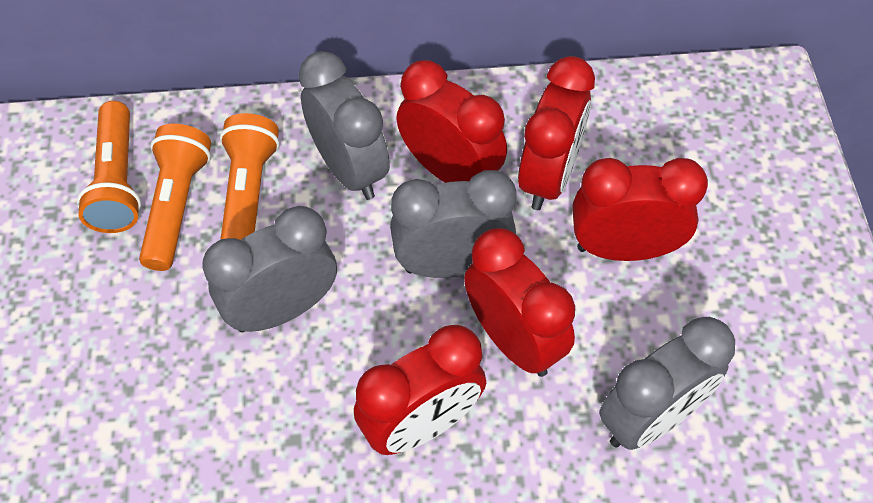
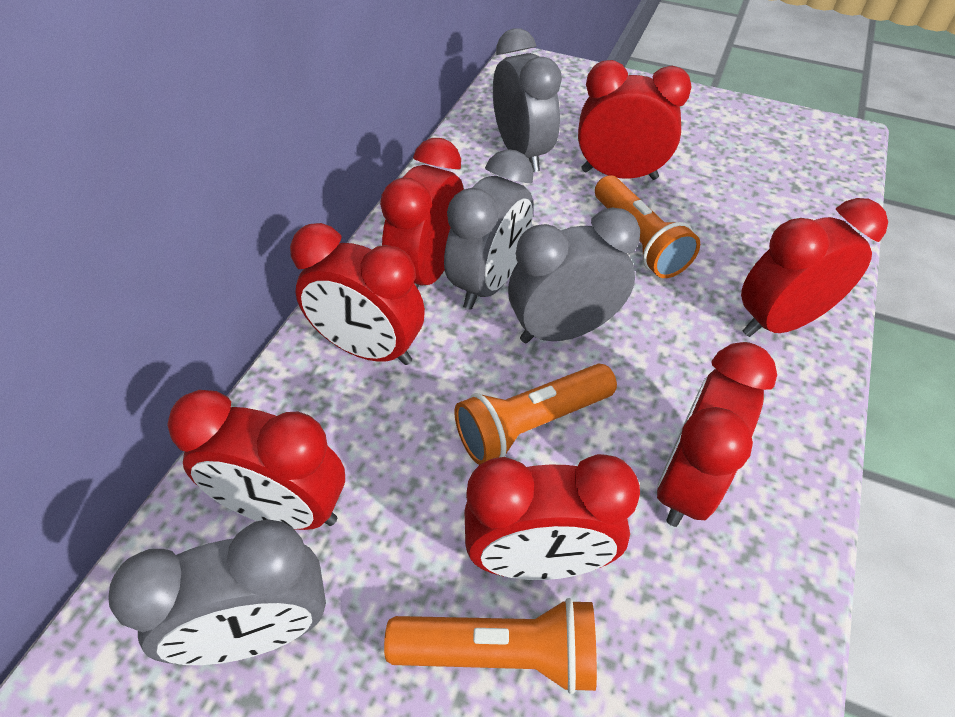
red clock: 5 -> 7

